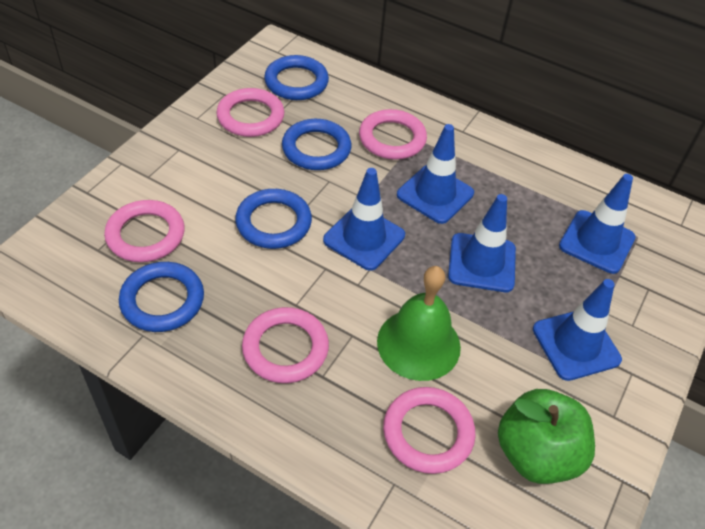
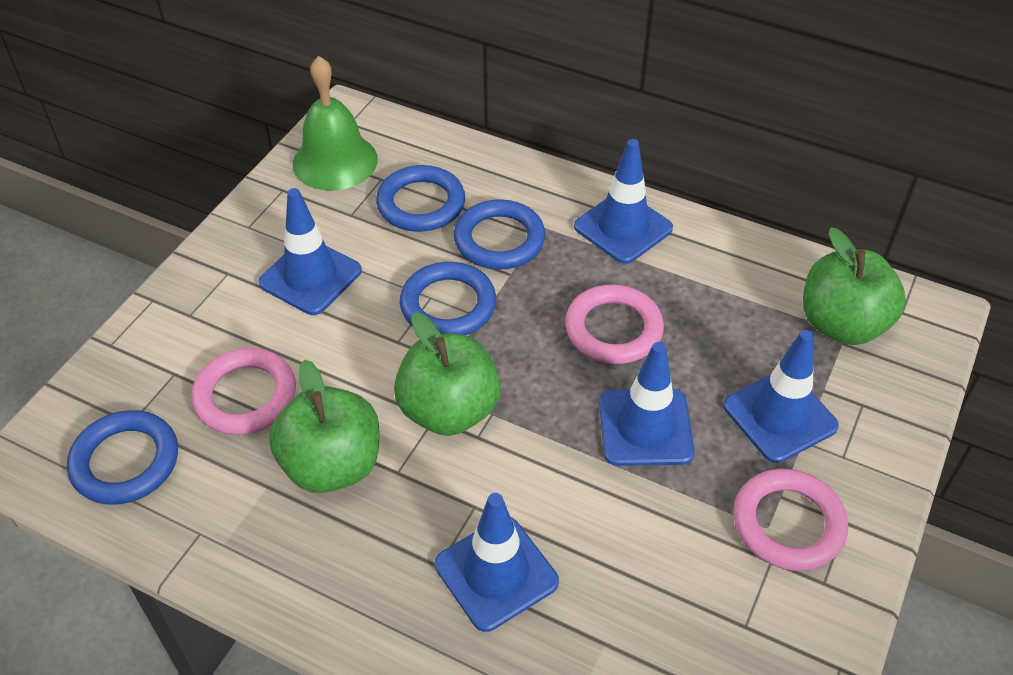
green apple: 1 -> 3
pink ring: 5 -> 3

